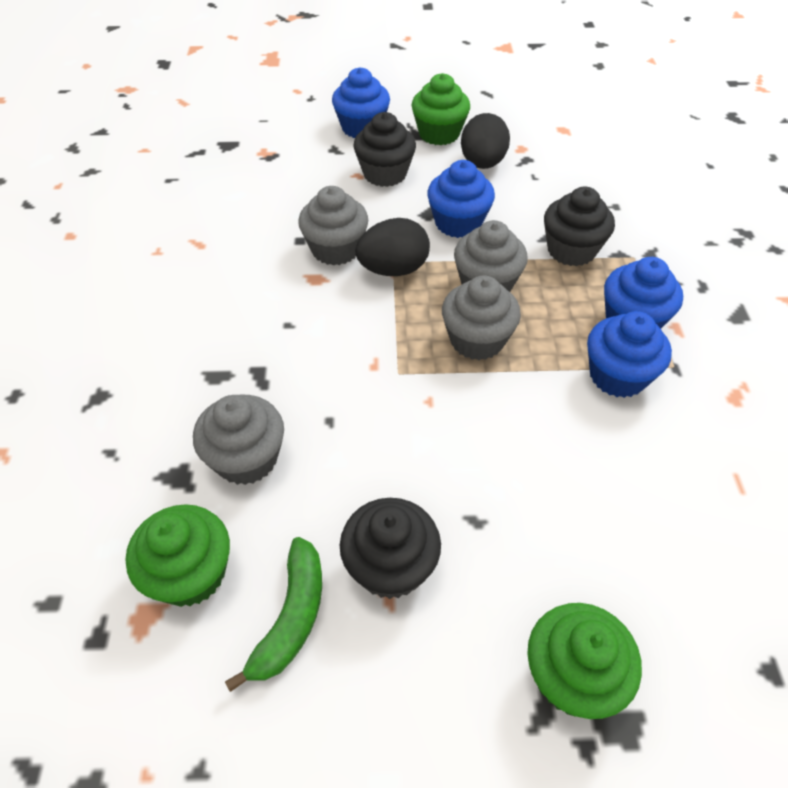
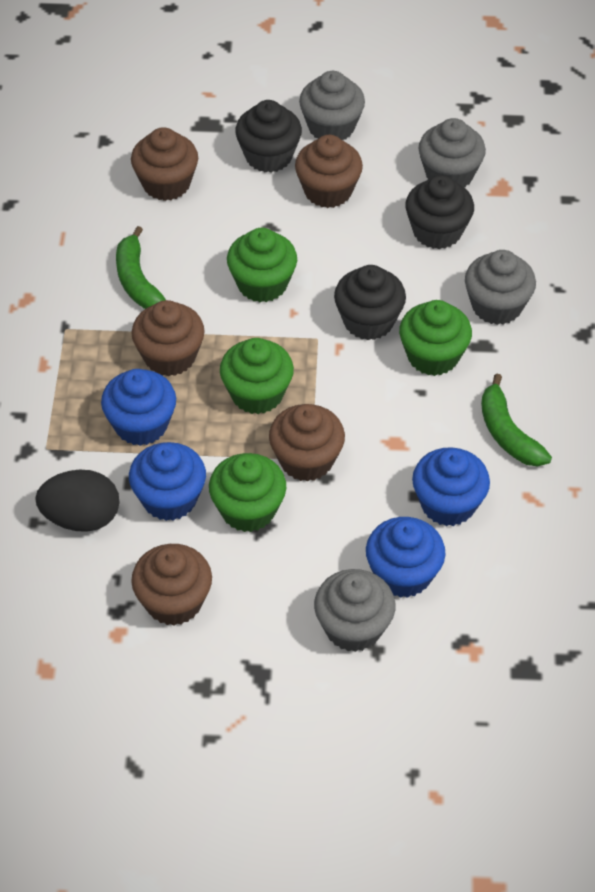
black egg: 2 -> 1
brown cupcake: 0 -> 5
green banana: 1 -> 2
green cupcake: 3 -> 4

